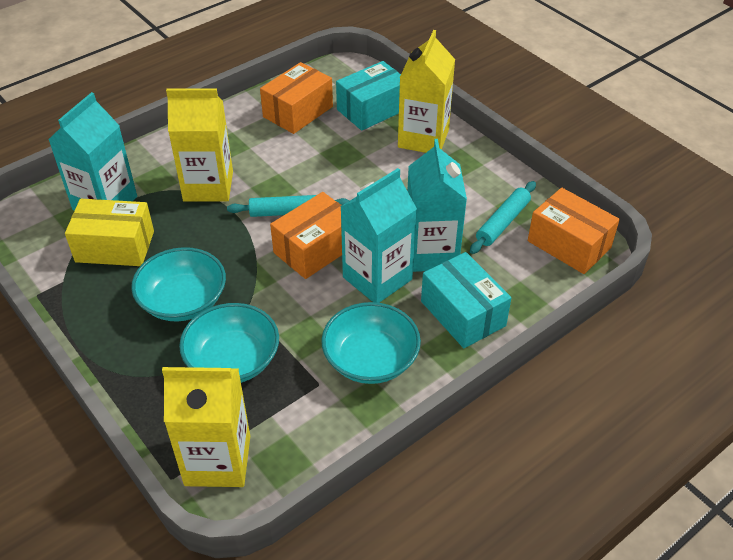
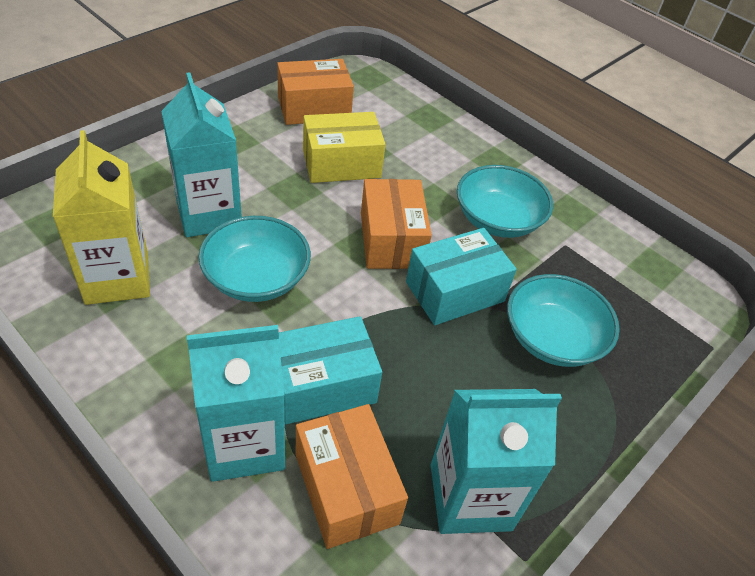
turquoise rolling pin: 2 -> 0
yellow carton: 3 -> 1

